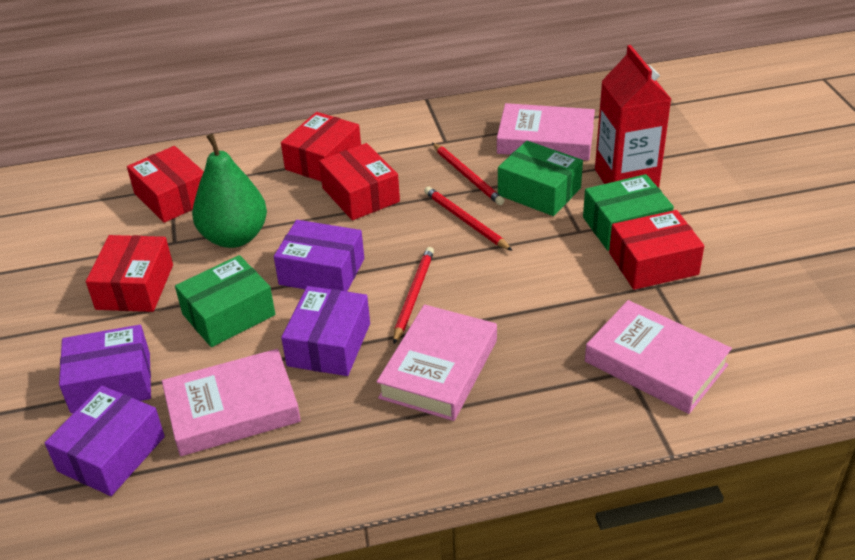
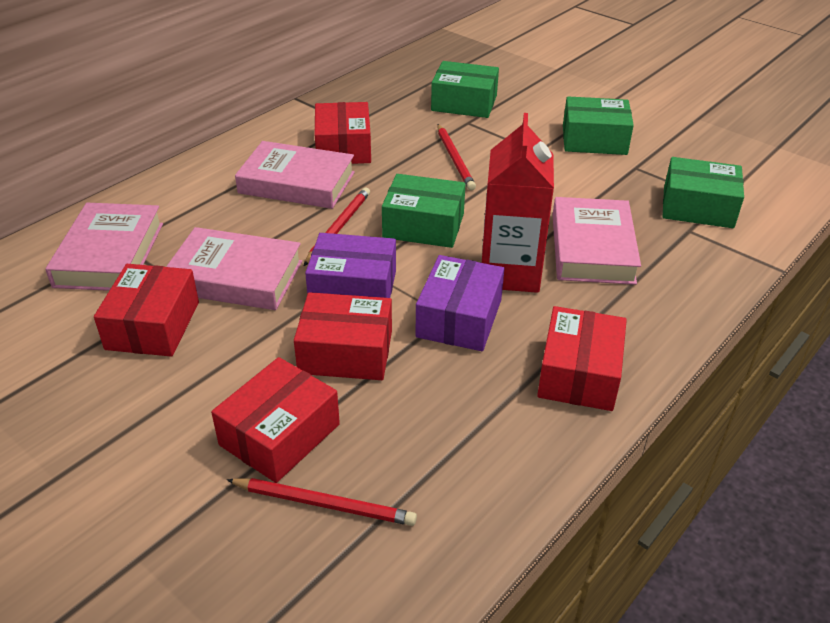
green box: 3 -> 4
green pear: 1 -> 0
purple box: 4 -> 2

